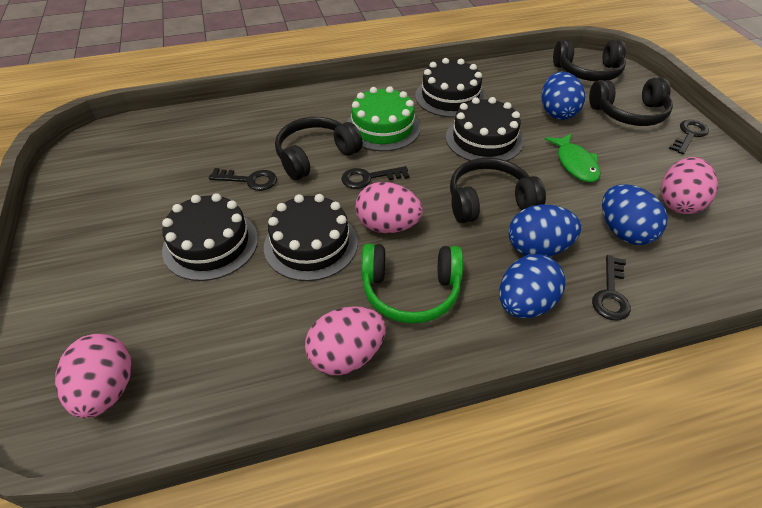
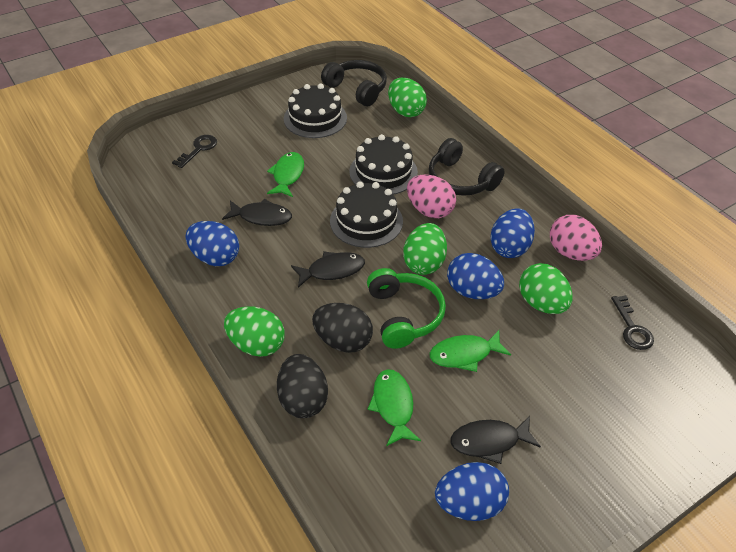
black cake: 4 -> 3
black egg: 0 -> 2
black fish: 0 -> 3
black headphones: 4 -> 2
black key: 4 -> 2
green cake: 1 -> 0
green egg: 0 -> 4
green fish: 1 -> 3
pink egg: 4 -> 2

